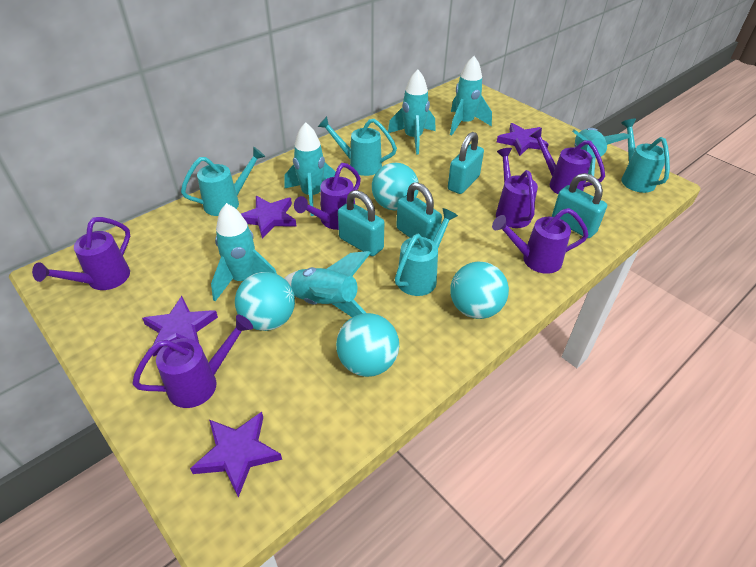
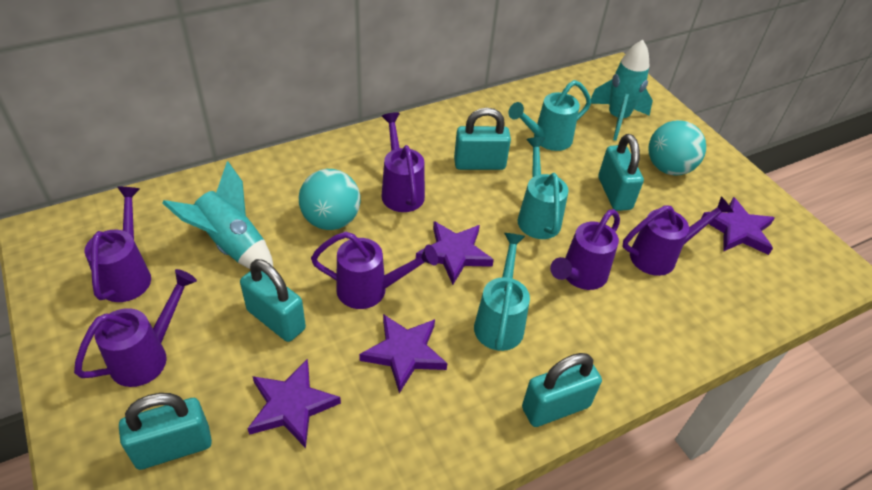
turquoise ball: 4 -> 2
turquoise padlock: 4 -> 5
turquoise rocket: 6 -> 2
turquoise watering can: 4 -> 3

